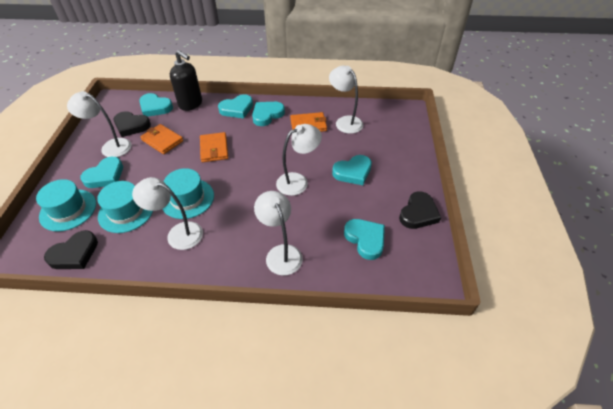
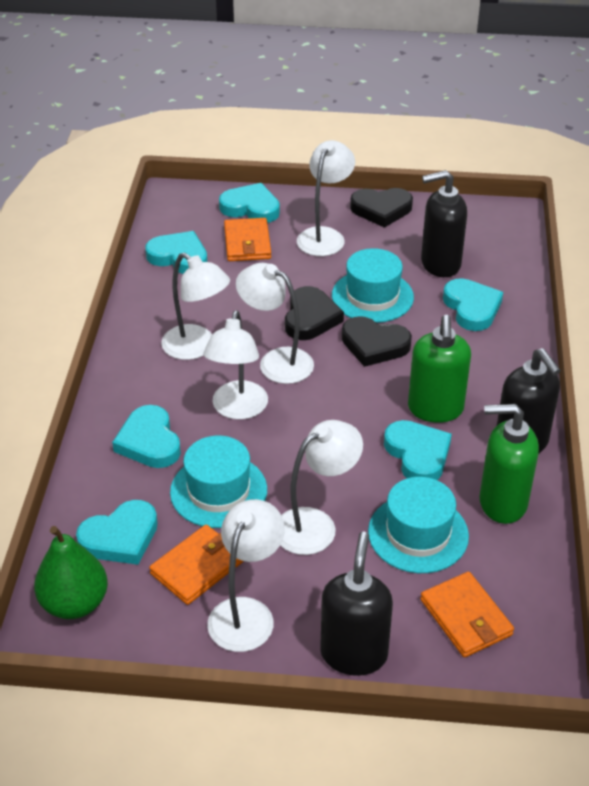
black soap dispenser: 1 -> 3
green pear: 0 -> 1
green soap dispenser: 0 -> 2
white lamp: 5 -> 6

